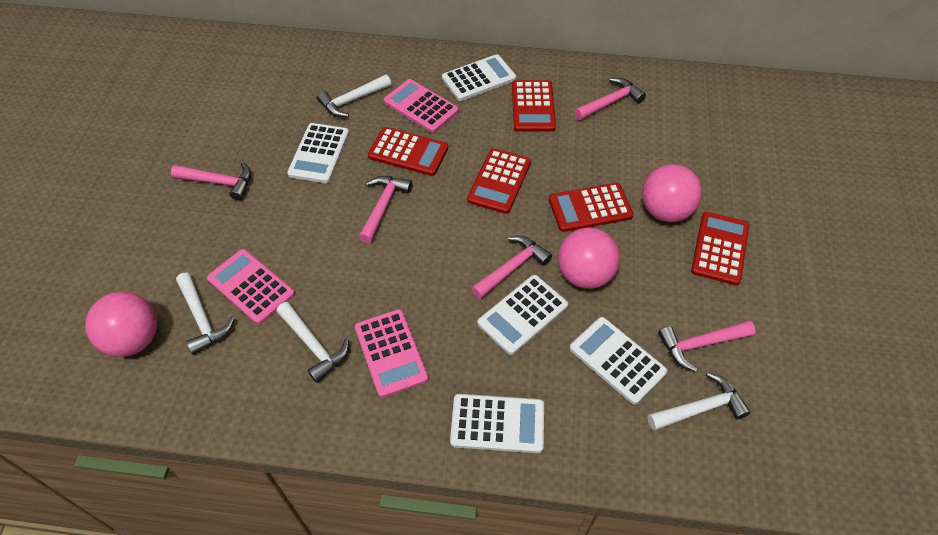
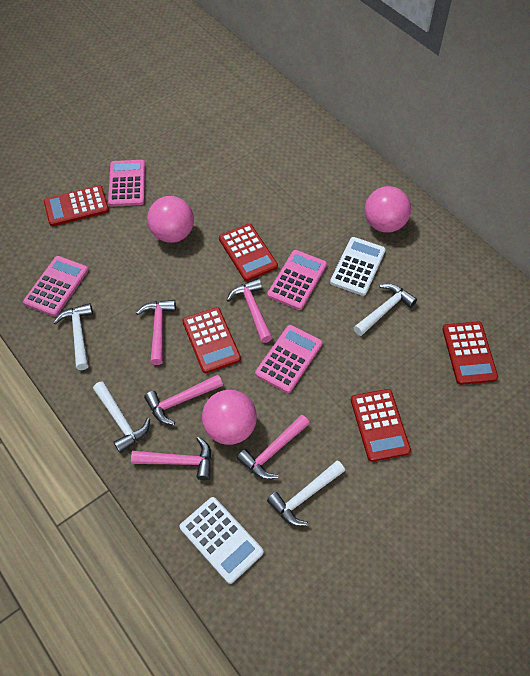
pink calculator: 3 -> 4
white calculator: 5 -> 2

